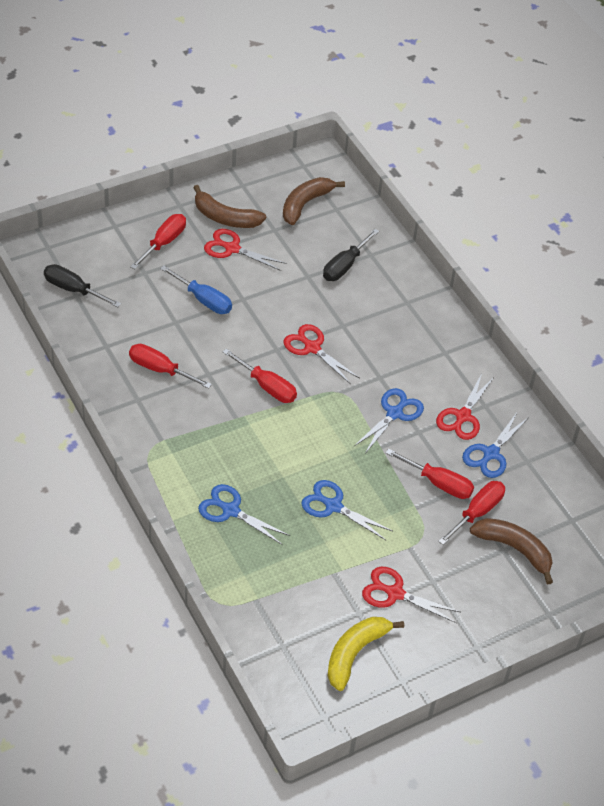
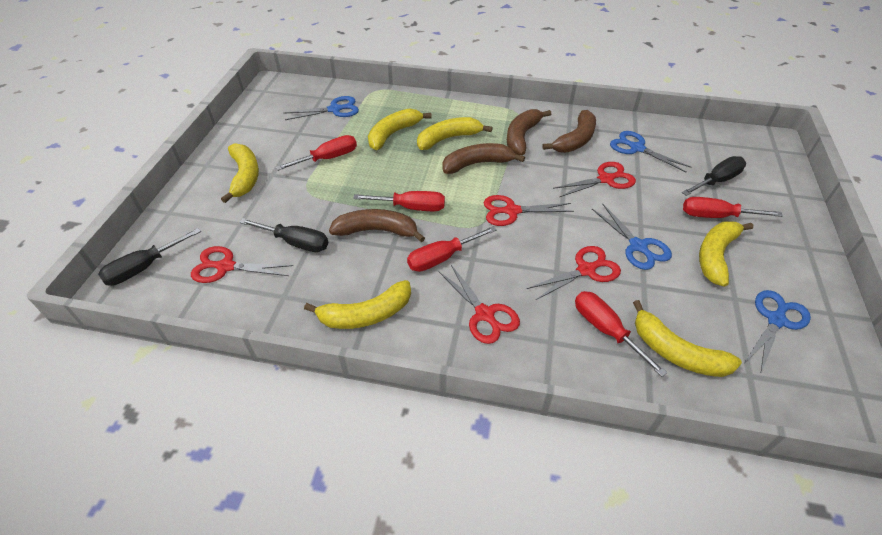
black screwdriver: 2 -> 3
blue screwdriver: 1 -> 0
brown banana: 3 -> 4
red scissors: 4 -> 5
yellow banana: 1 -> 6

